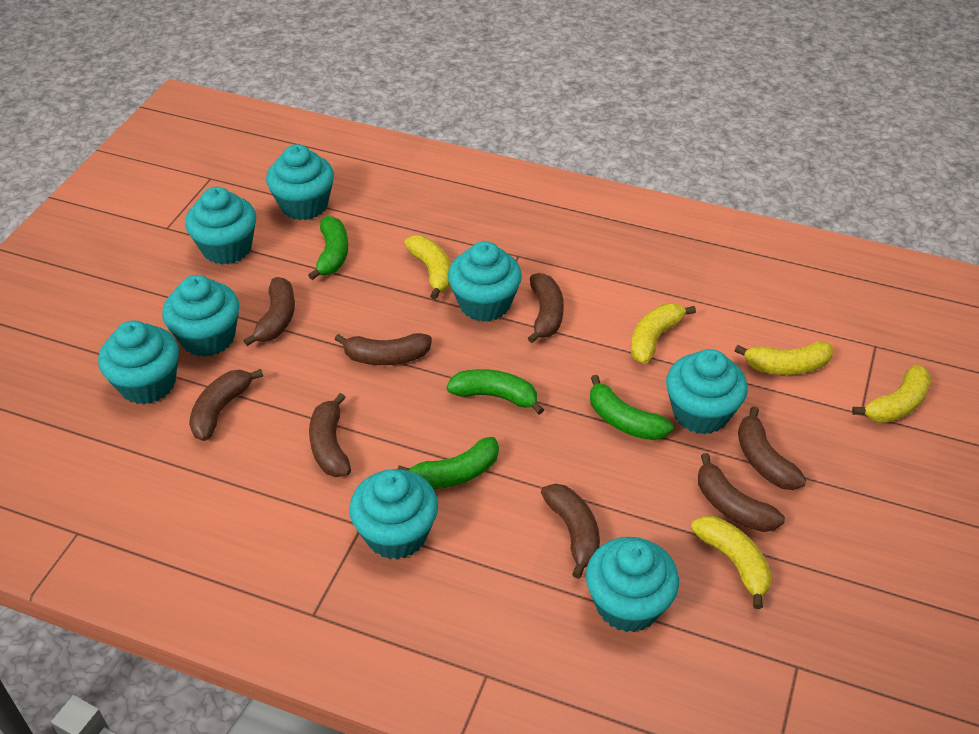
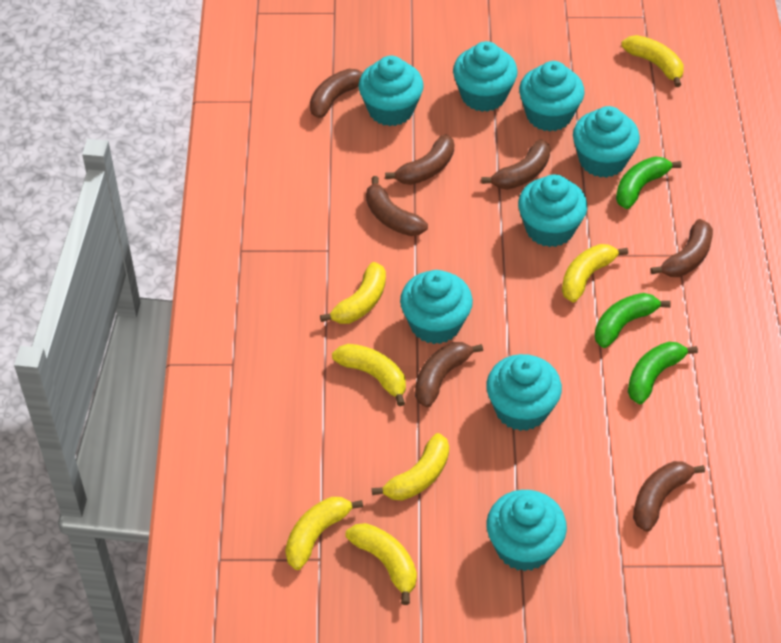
brown banana: 8 -> 7
green banana: 4 -> 3
yellow banana: 5 -> 7

